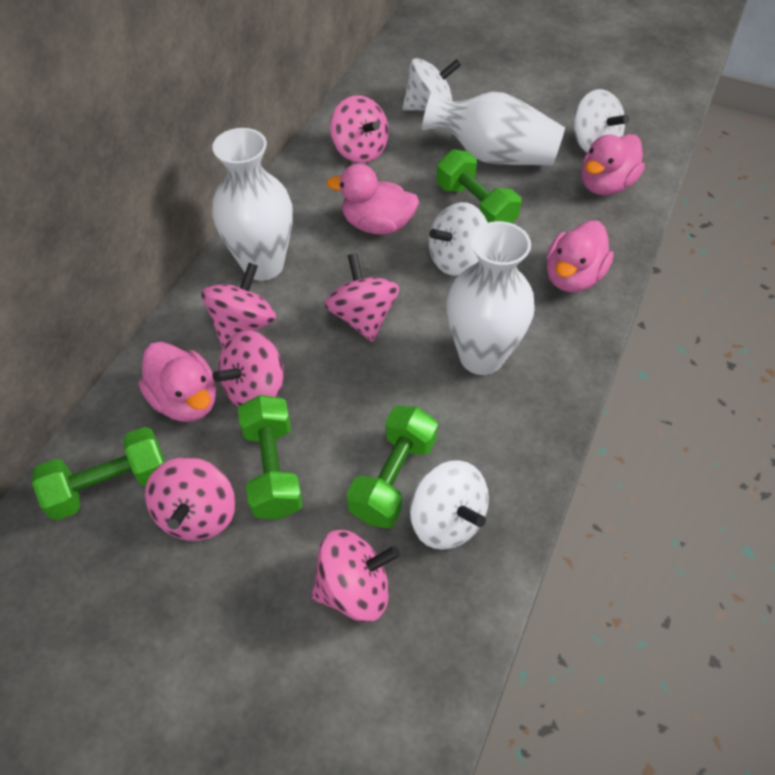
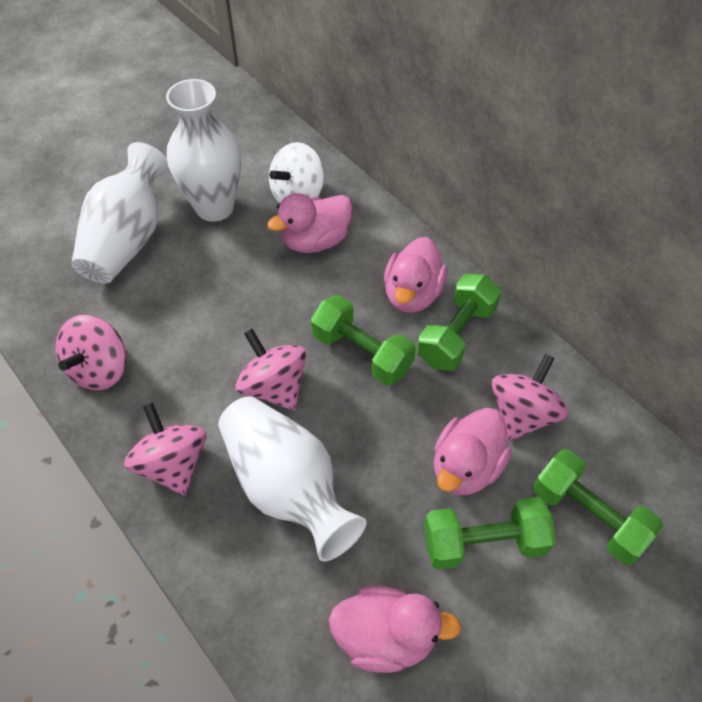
pink spinning top: 6 -> 4
white spinning top: 4 -> 1

